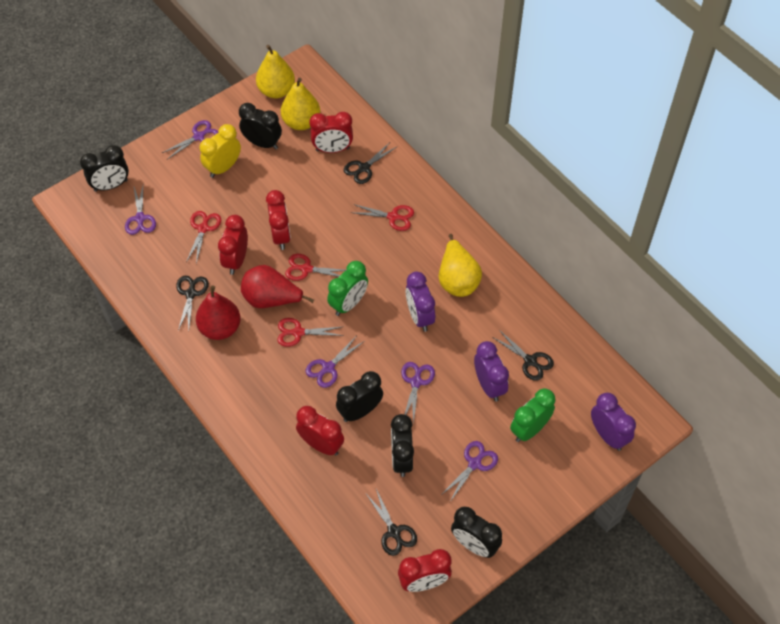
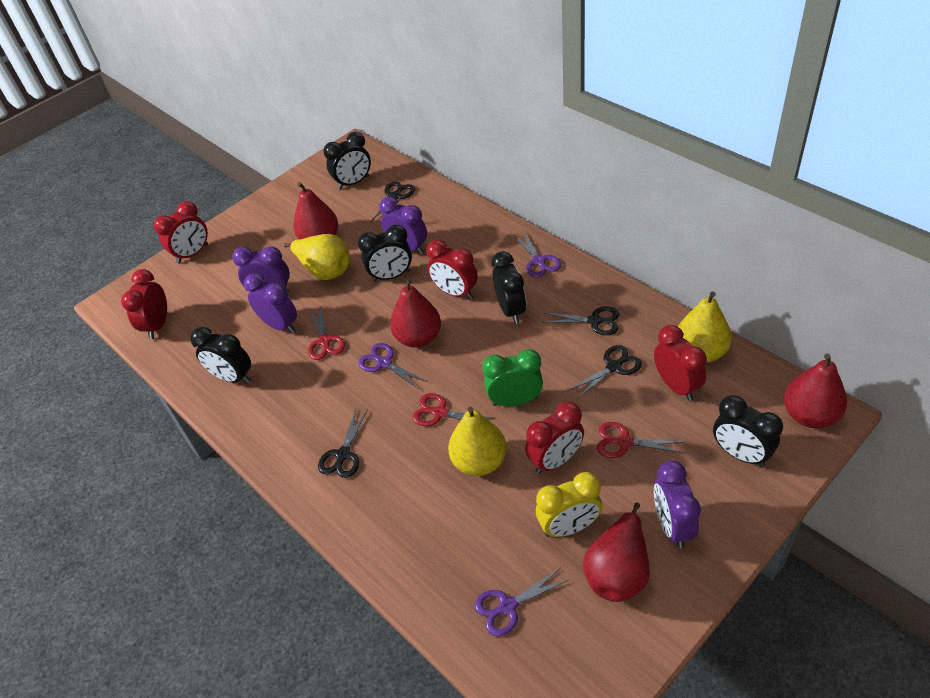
green clock: 2 -> 1
purple clock: 3 -> 4
purple scissors: 5 -> 3
red pear: 2 -> 4
red scissors: 4 -> 3

